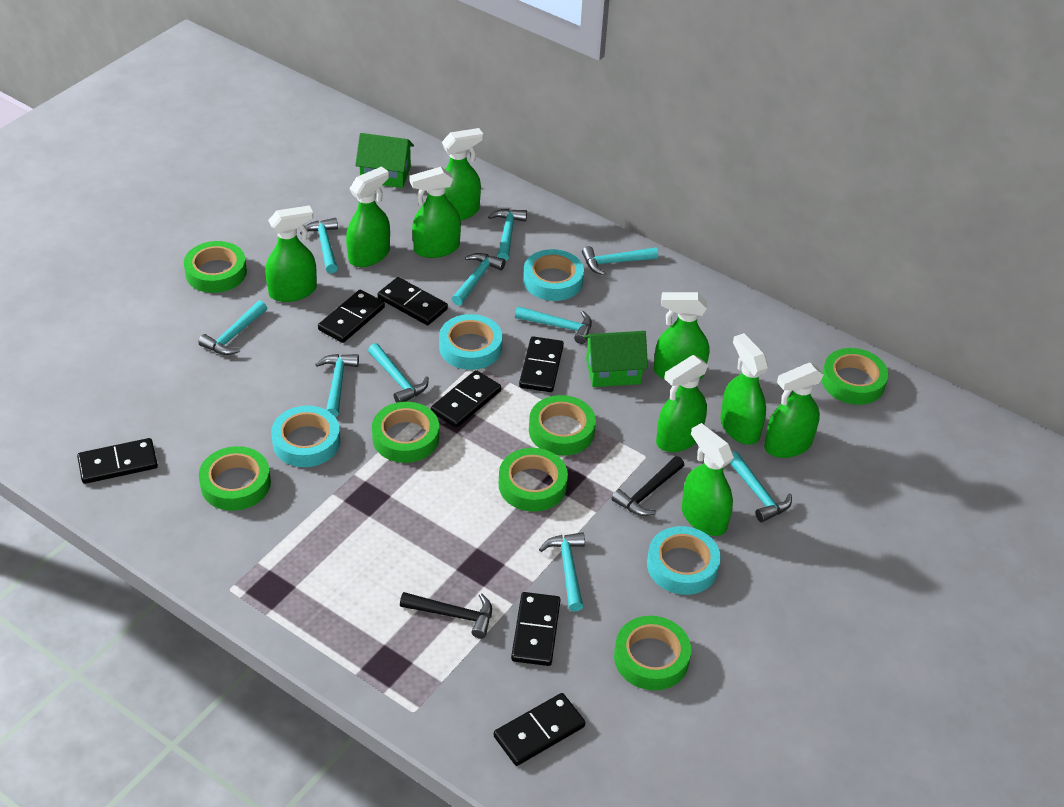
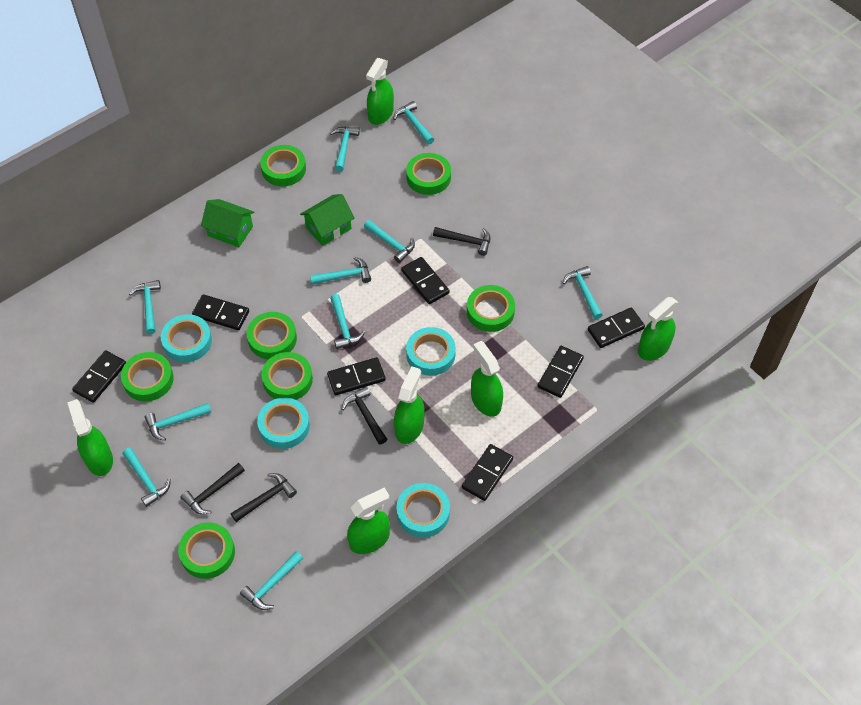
black hammer: 2 -> 4
green spray bottle: 9 -> 6

